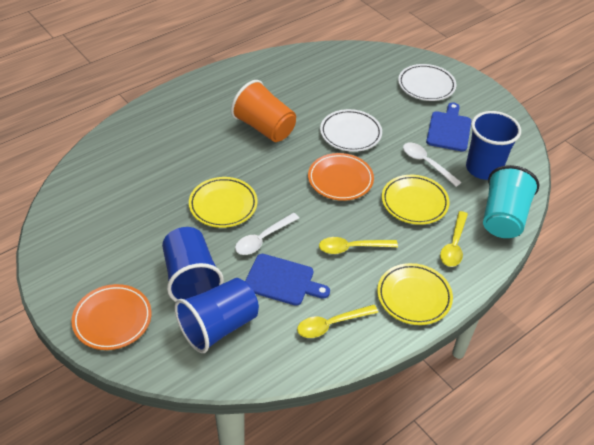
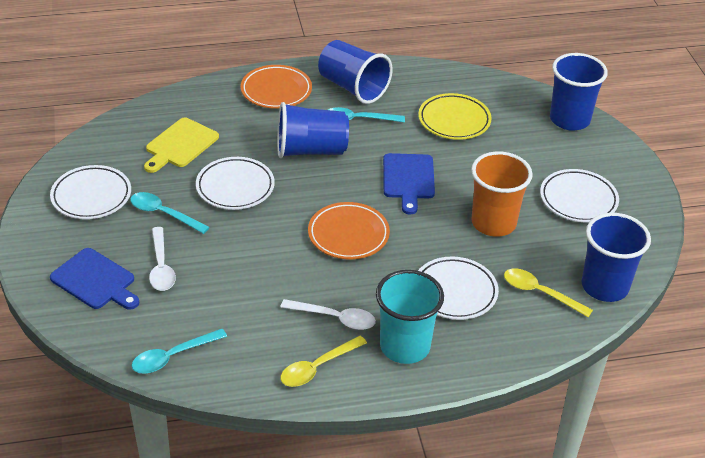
blue cup: 3 -> 4
turquoise spoon: 0 -> 3
white plate: 2 -> 4
yellow cutting board: 0 -> 1
yellow plate: 3 -> 1
yellow spoon: 3 -> 2

